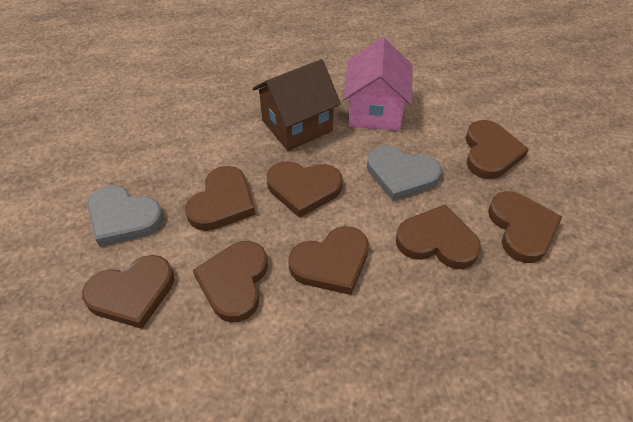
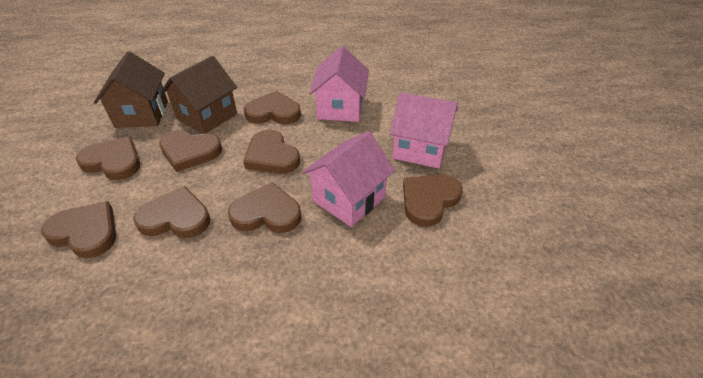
brown house: 1 -> 2
grey heart: 2 -> 0
pink house: 1 -> 3

